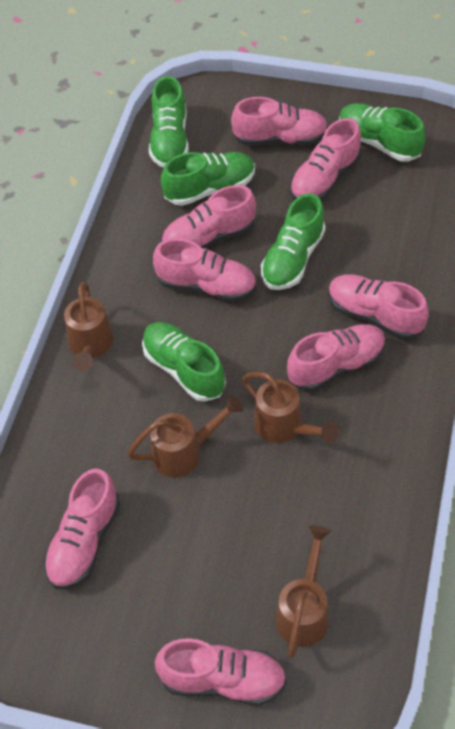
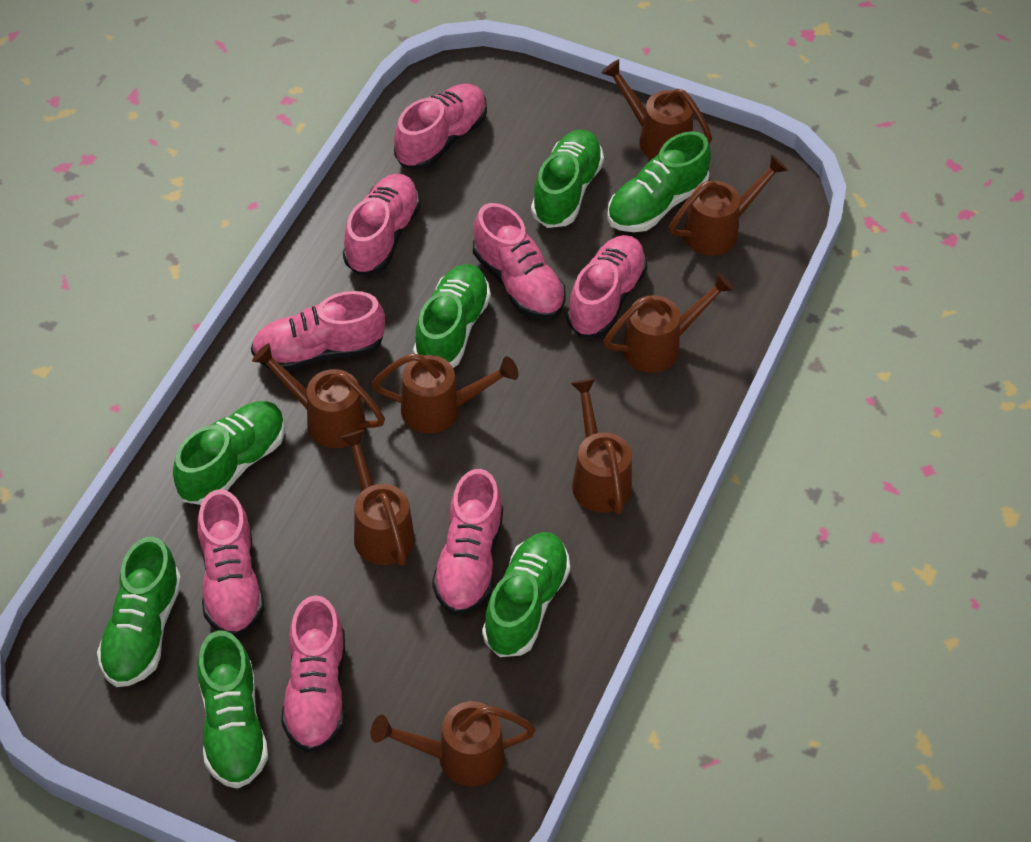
brown watering can: 4 -> 8
green shoe: 5 -> 7

